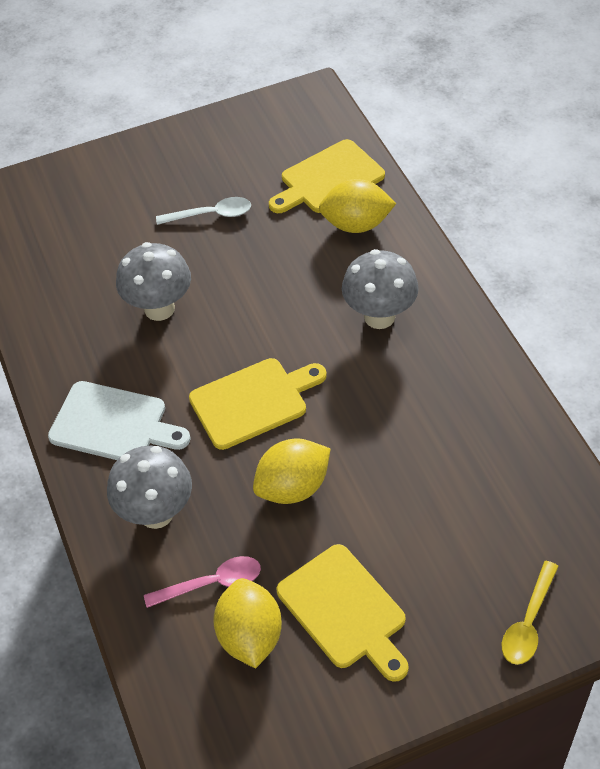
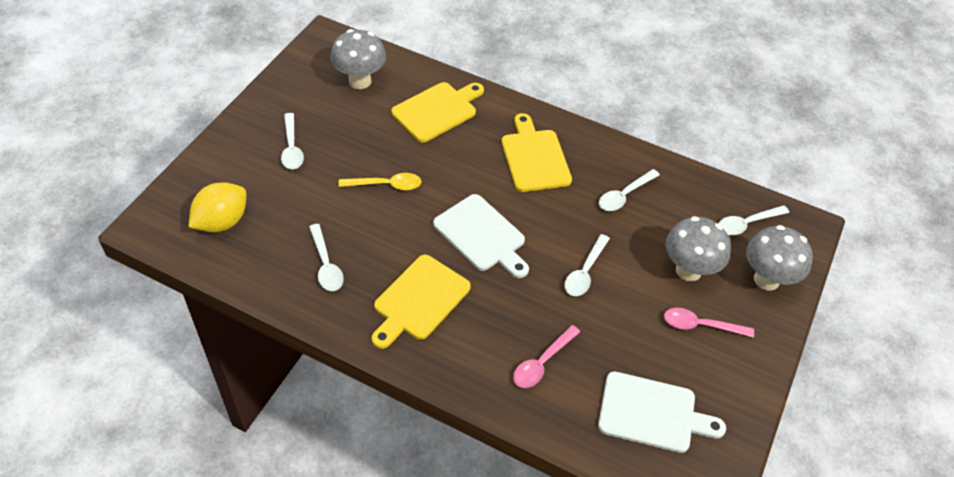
pink spoon: 1 -> 2
white cutting board: 1 -> 2
white spoon: 1 -> 5
yellow lemon: 3 -> 1

